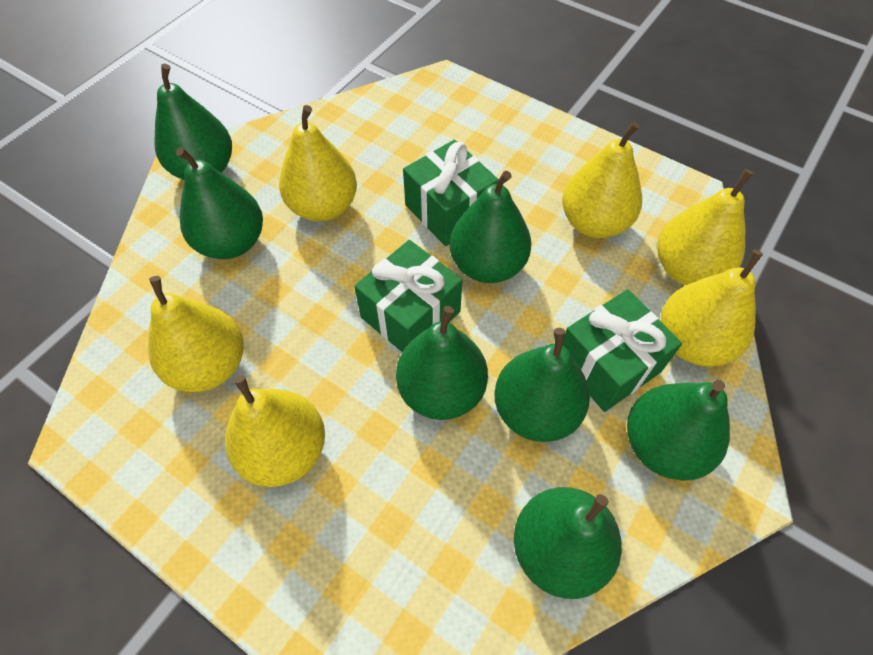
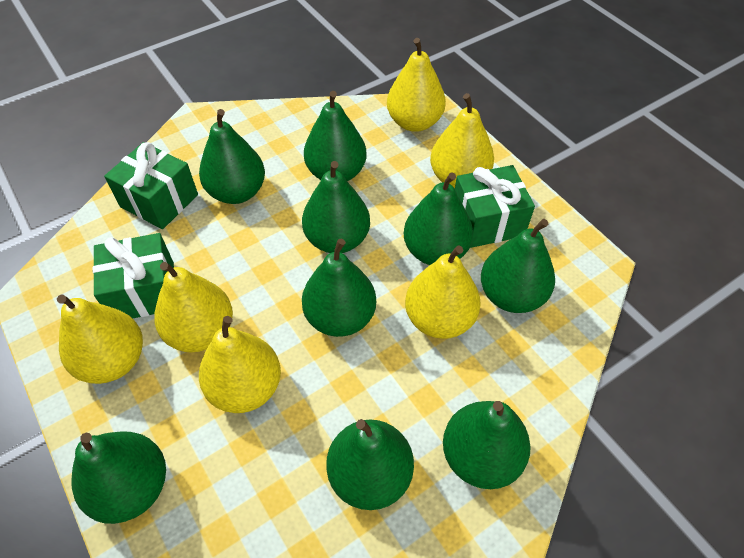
green pear: 7 -> 9

